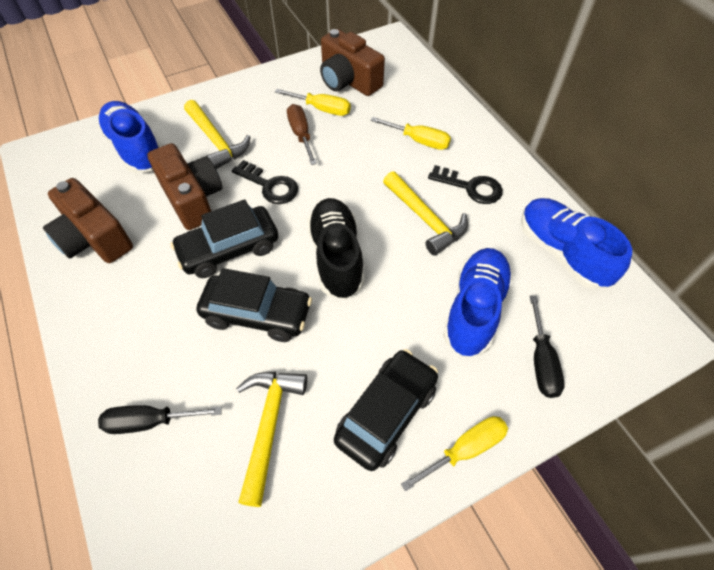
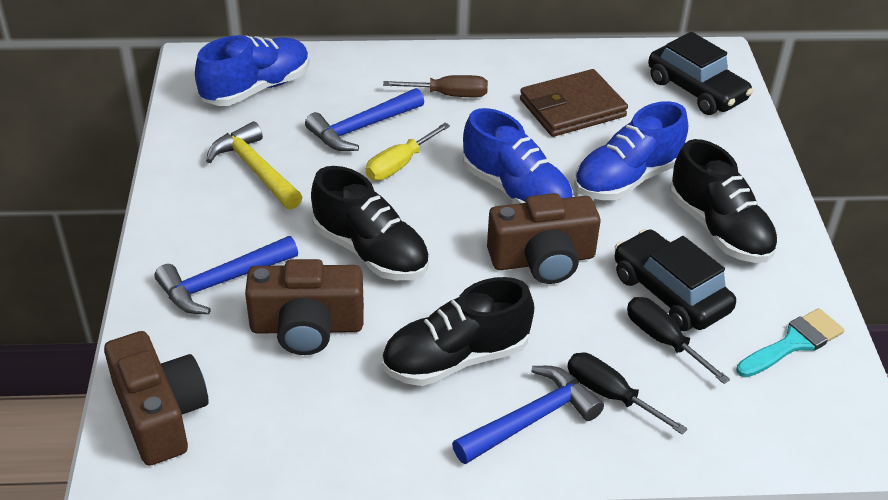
black car: 3 -> 2
black key: 2 -> 0
black shoe: 1 -> 3
blue hammer: 0 -> 3
brown wallet: 0 -> 1
turquoise brush: 0 -> 1
yellow hammer: 3 -> 1
yellow screwdriver: 3 -> 1

